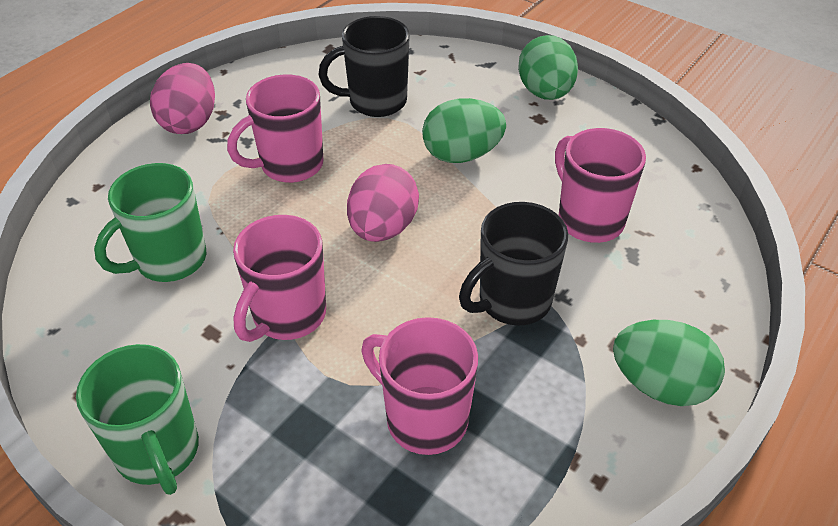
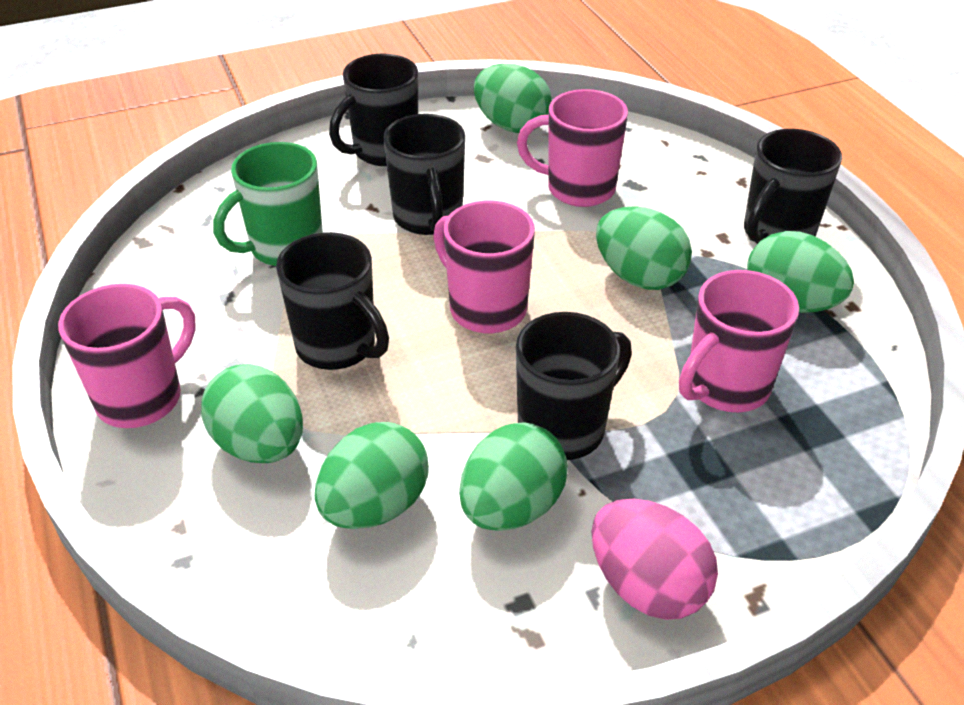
black mug: 2 -> 5
green egg: 3 -> 6
green mug: 2 -> 1
pink egg: 2 -> 1

